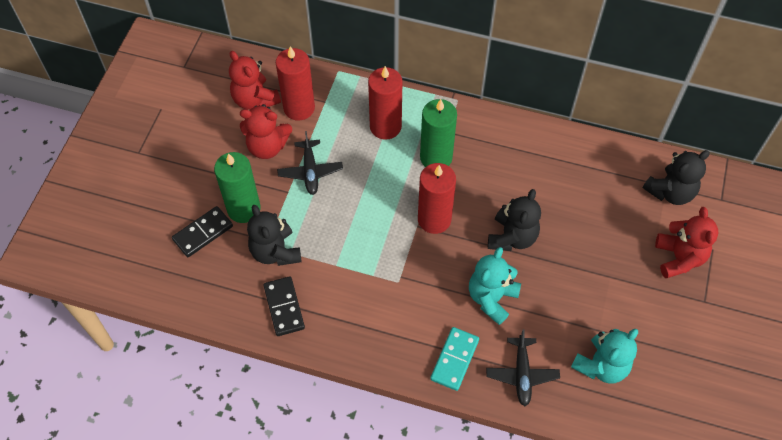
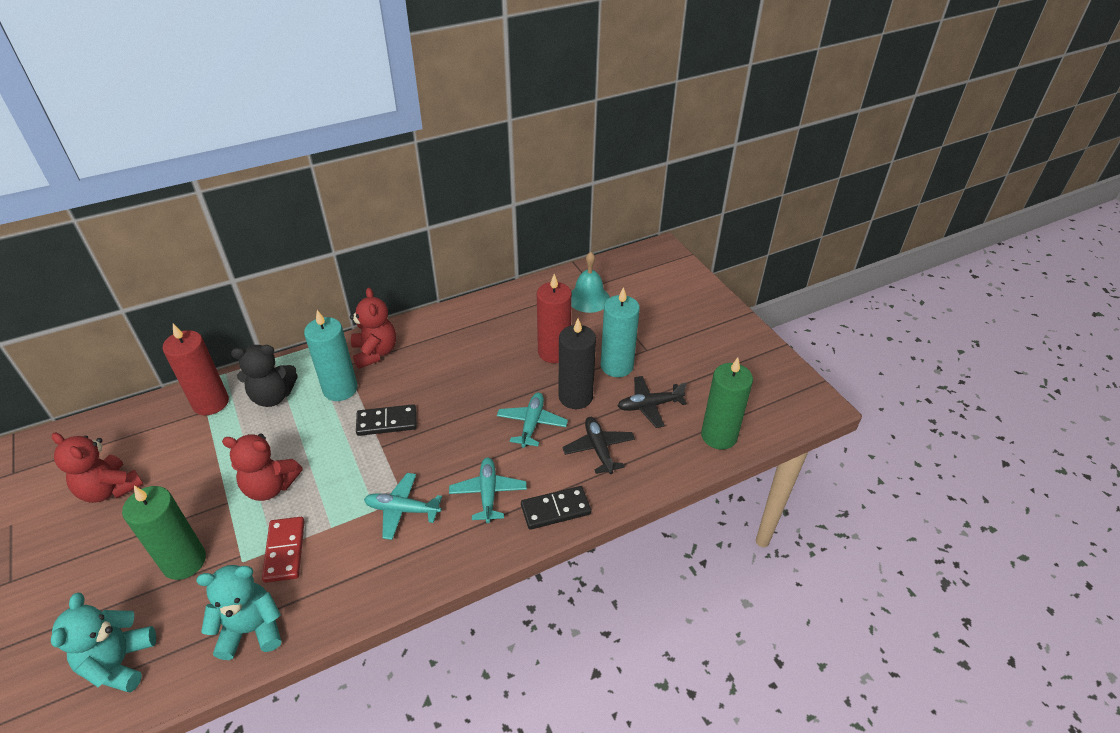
black candle: 0 -> 1
black teddy bear: 3 -> 1
red candle: 3 -> 2
red domino: 0 -> 1
turquoise bell: 0 -> 1
turquoise candle: 0 -> 2
turquoise domino: 1 -> 0
turquoise plane: 0 -> 3

